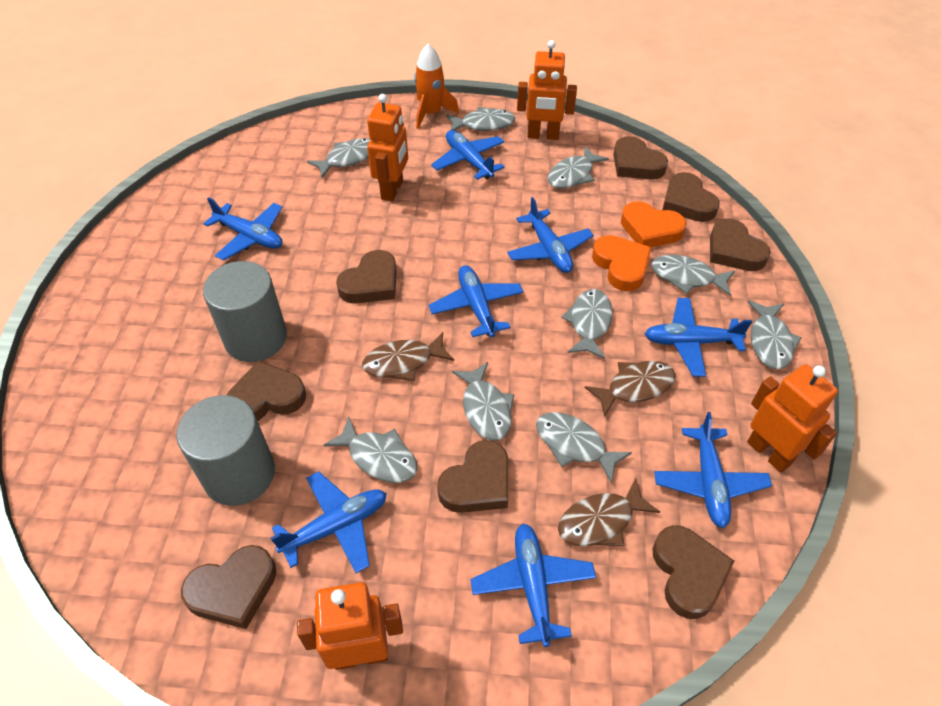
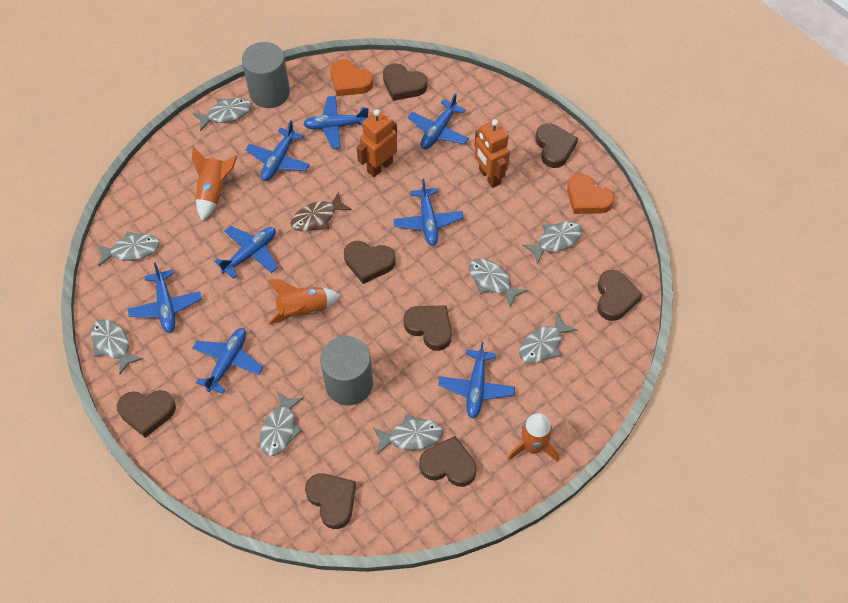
brown fish: 3 -> 1
grey fish: 9 -> 8
orange robot: 4 -> 2
orange rocket: 1 -> 3

